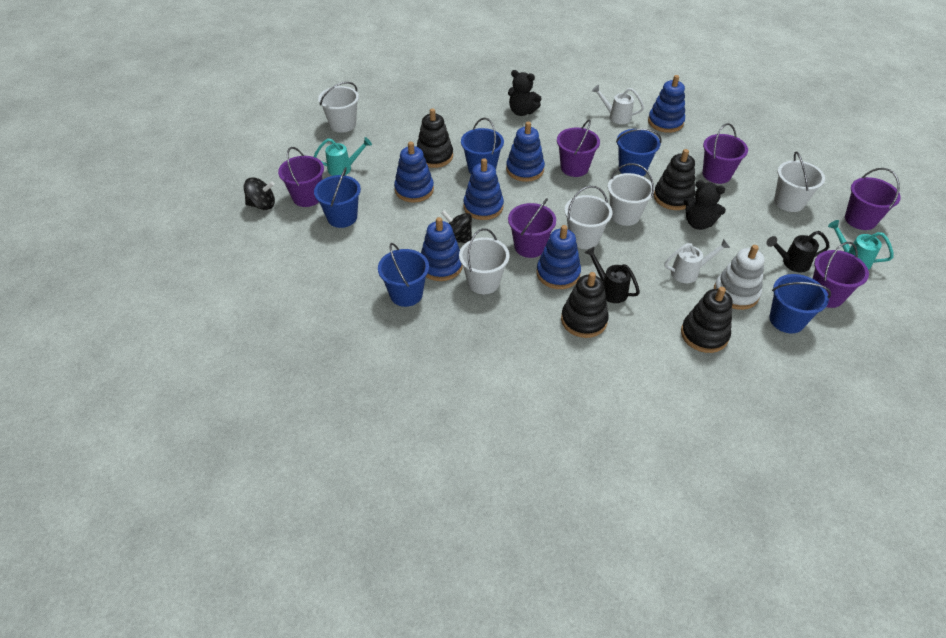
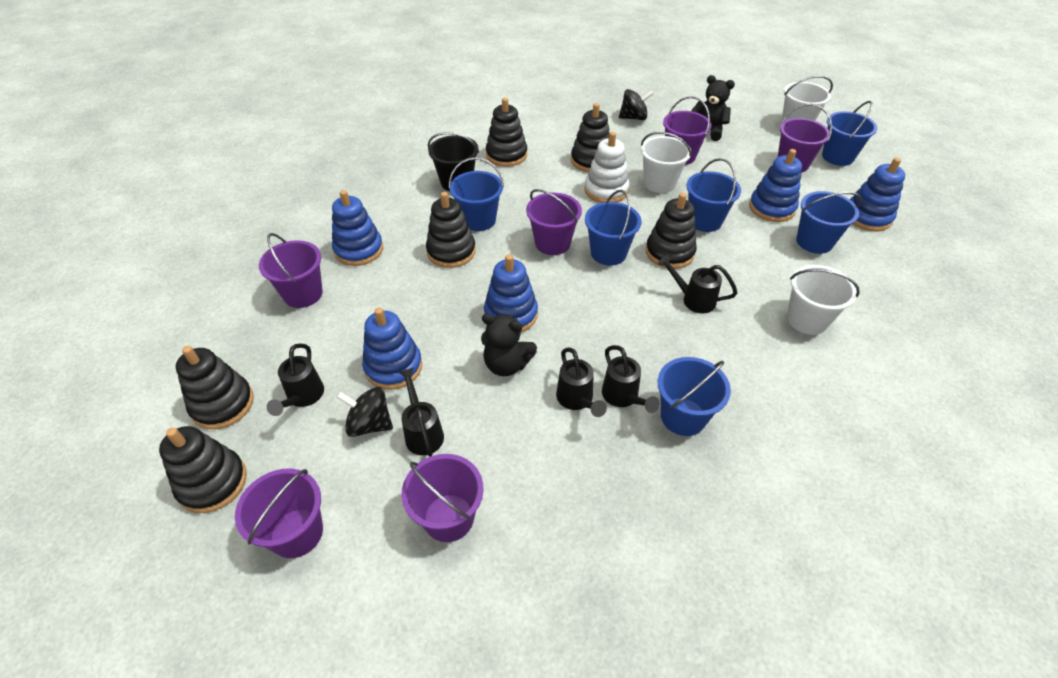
black bucket: 0 -> 1
black stacking toy: 4 -> 6
black watering can: 2 -> 5
blue bucket: 5 -> 6
blue stacking toy: 6 -> 5
turquoise watering can: 2 -> 0
white bucket: 5 -> 3
white watering can: 2 -> 0

